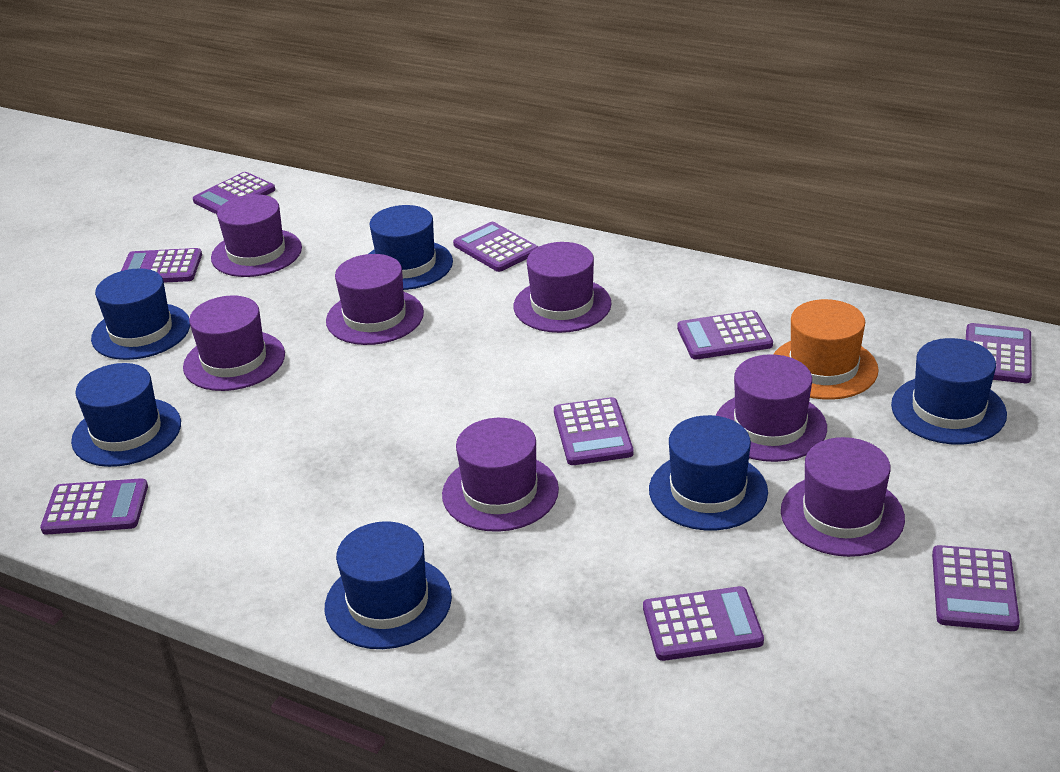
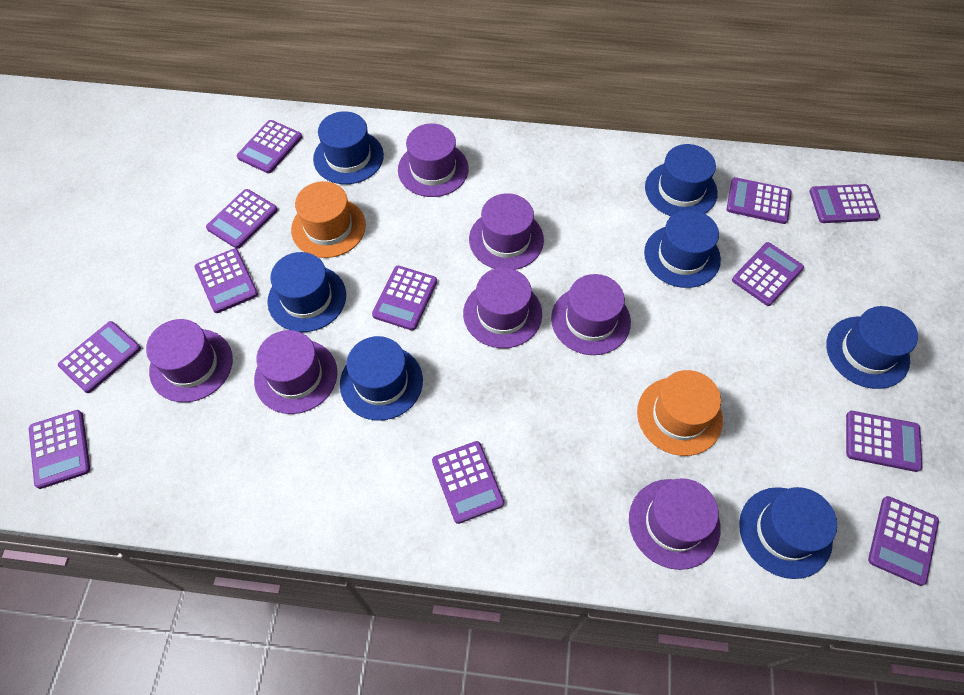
blue hat: 6 -> 7
orange hat: 1 -> 2
purple calculator: 9 -> 12

